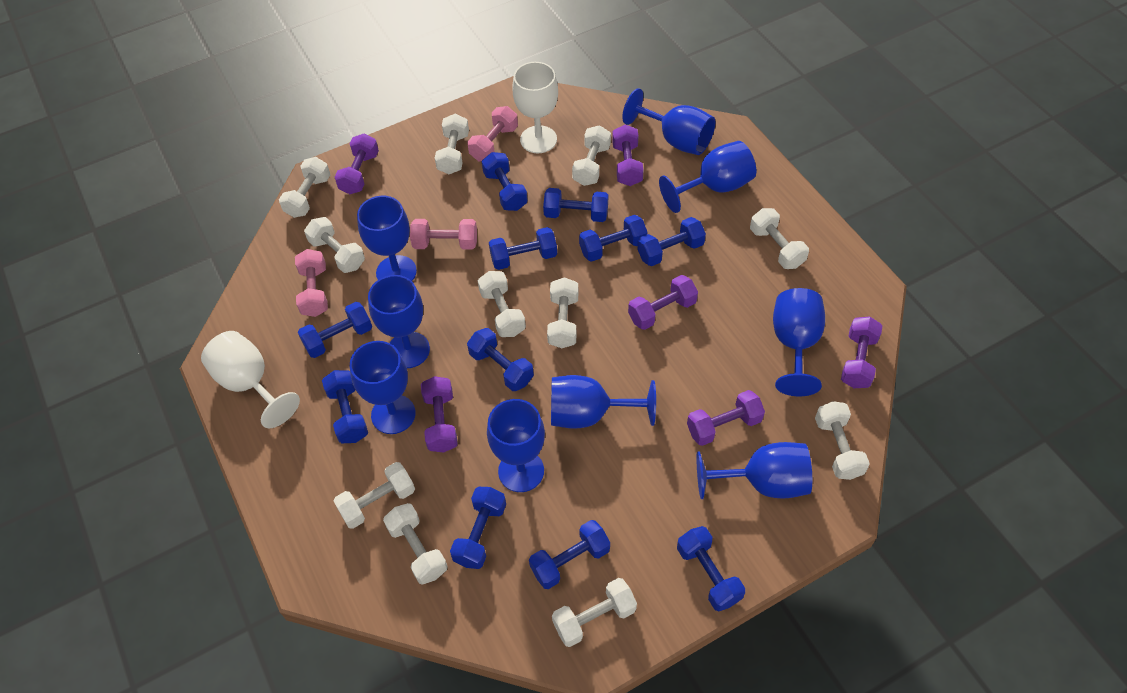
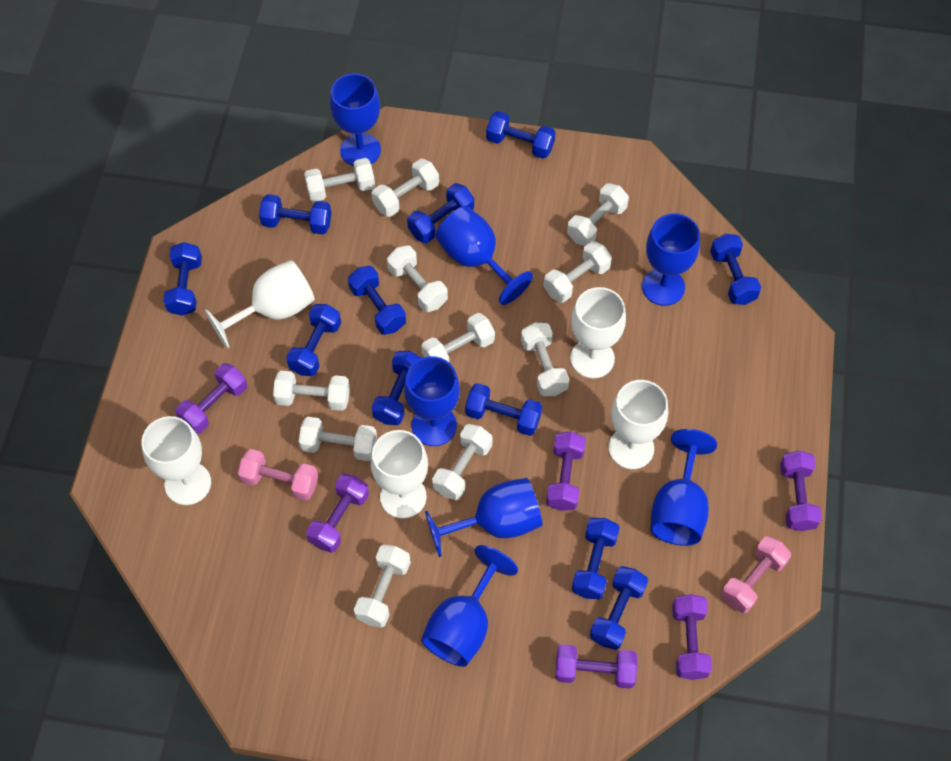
blue goblet: 9 -> 7
pink dumbbell: 3 -> 2
white goblet: 2 -> 5

